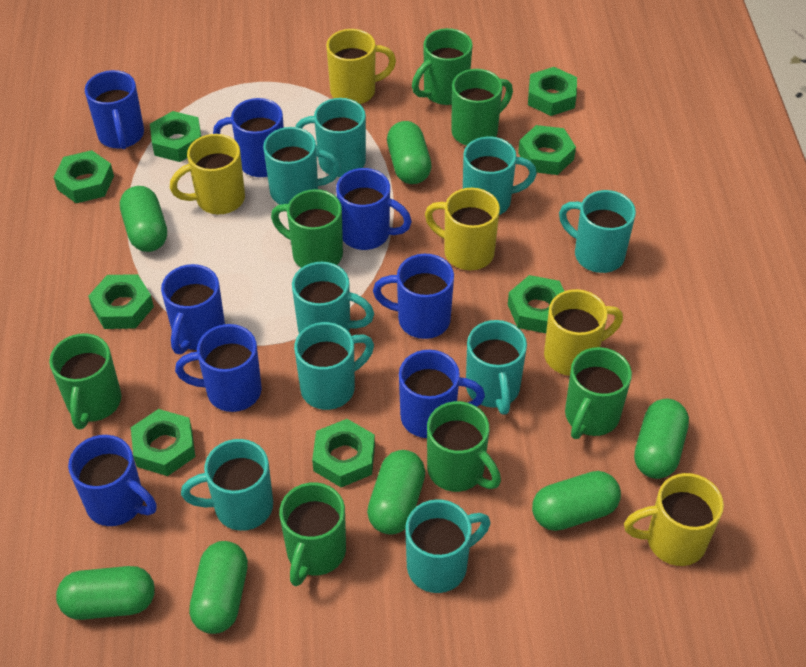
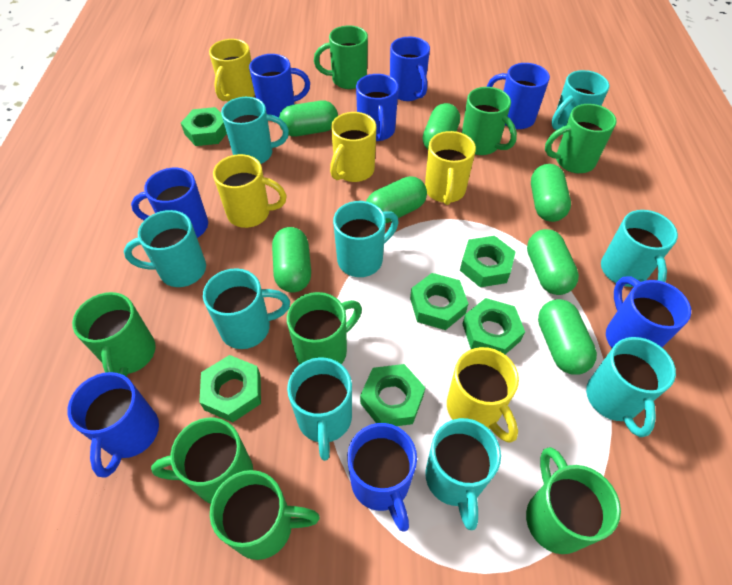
green mug: 7 -> 8
green nut: 8 -> 6

